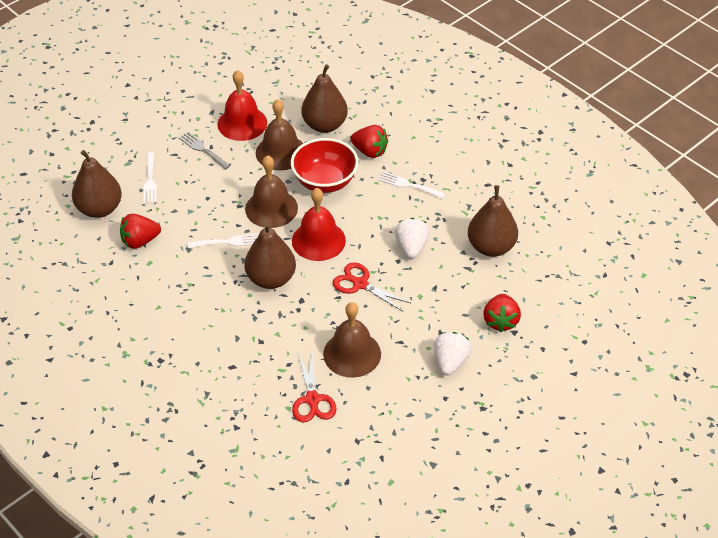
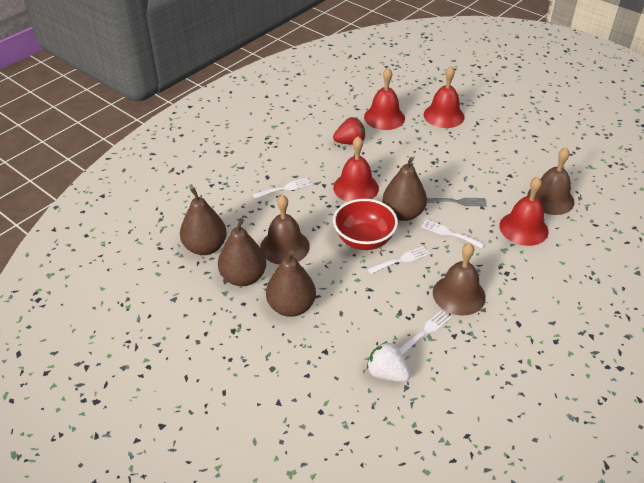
red bell: 2 -> 4
red scissors: 2 -> 0
red strawberry: 3 -> 1
white fork: 3 -> 4
white strawberry: 2 -> 1

